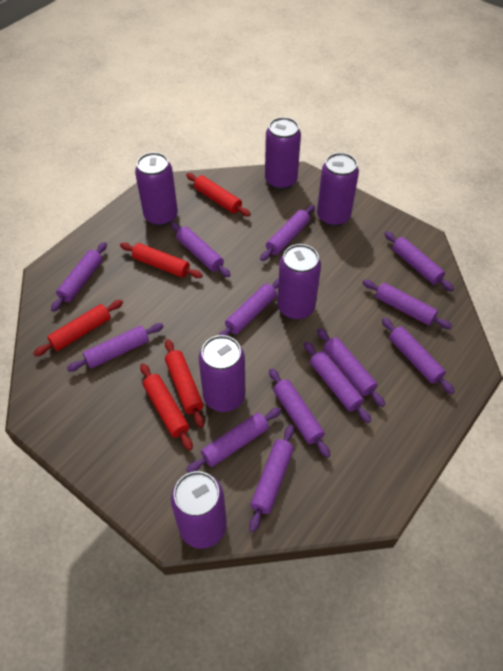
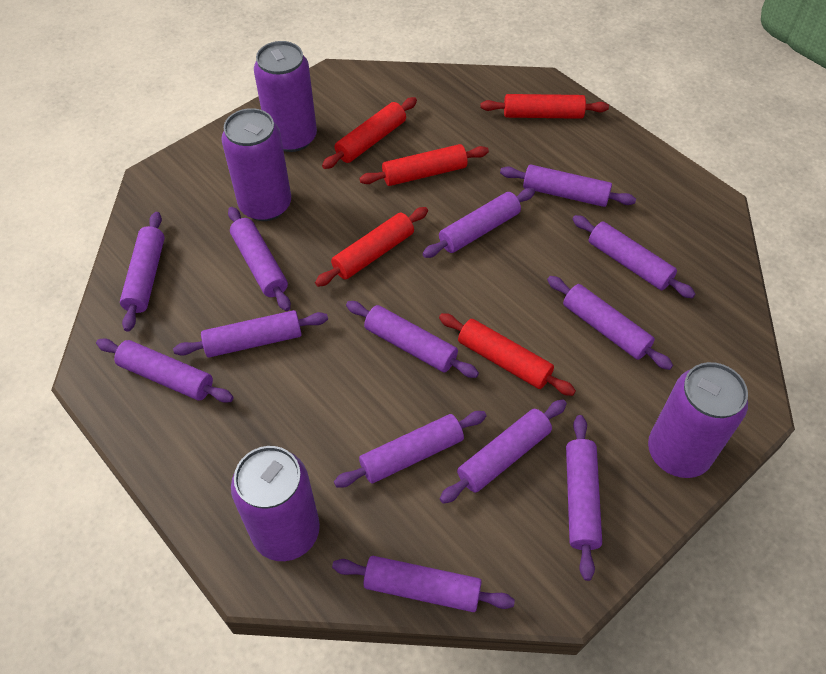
purple can: 6 -> 4

